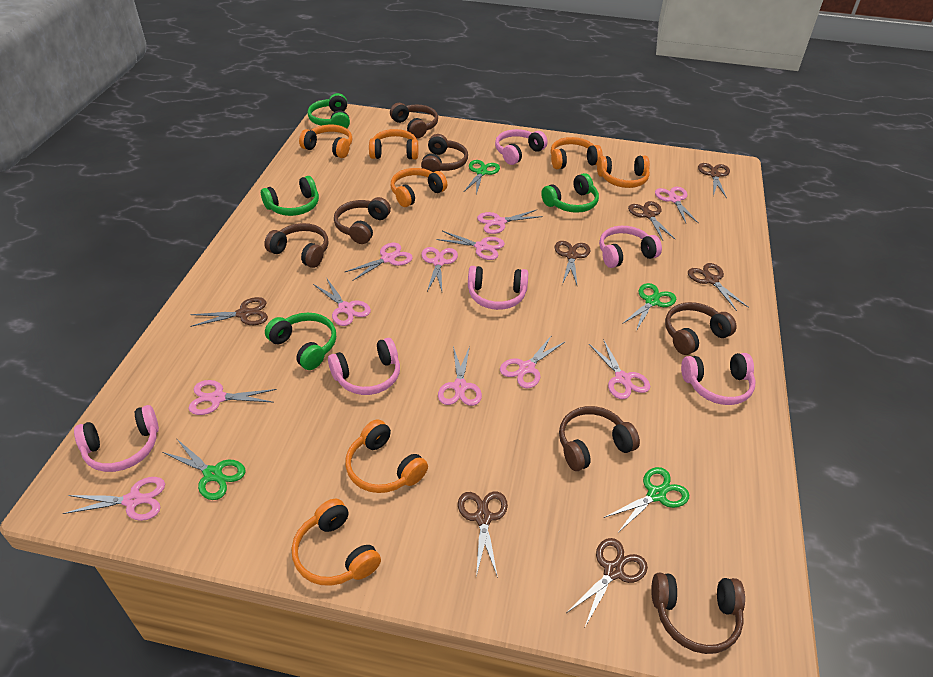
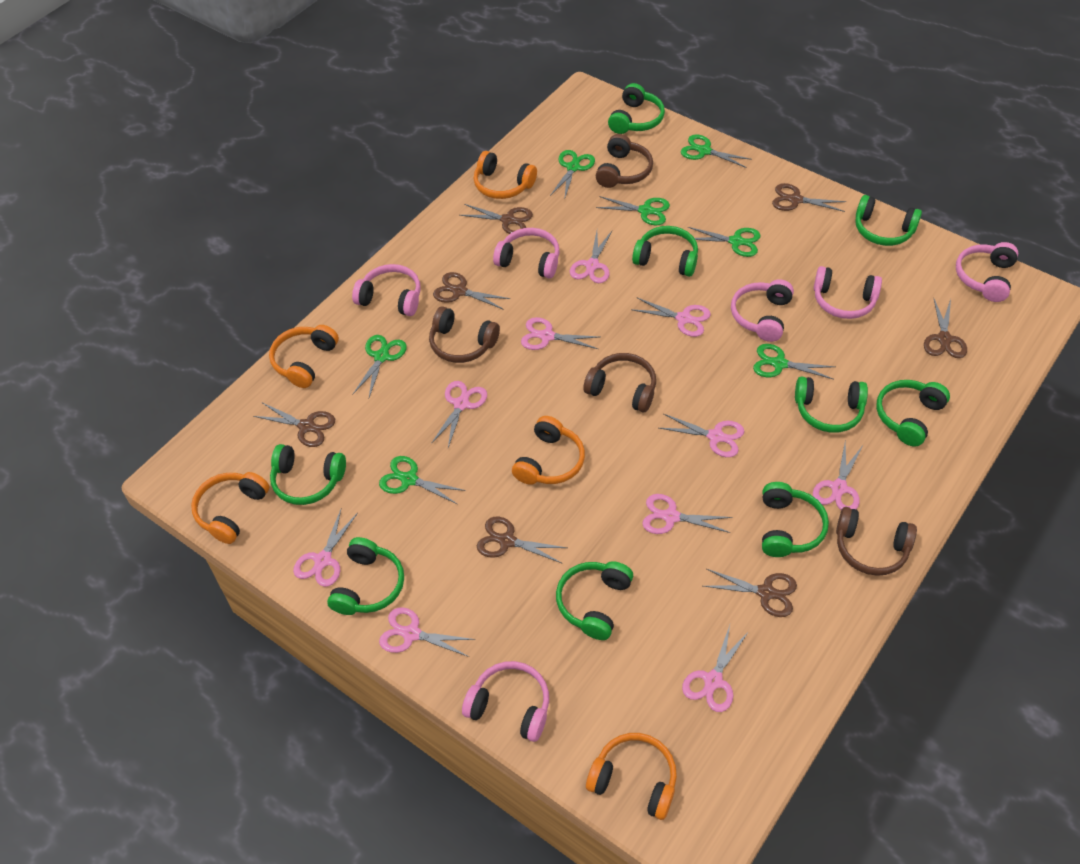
brown headphones: 7 -> 4
green headphones: 4 -> 9
green scissors: 4 -> 7
orange headphones: 7 -> 5
pink scissors: 11 -> 10

